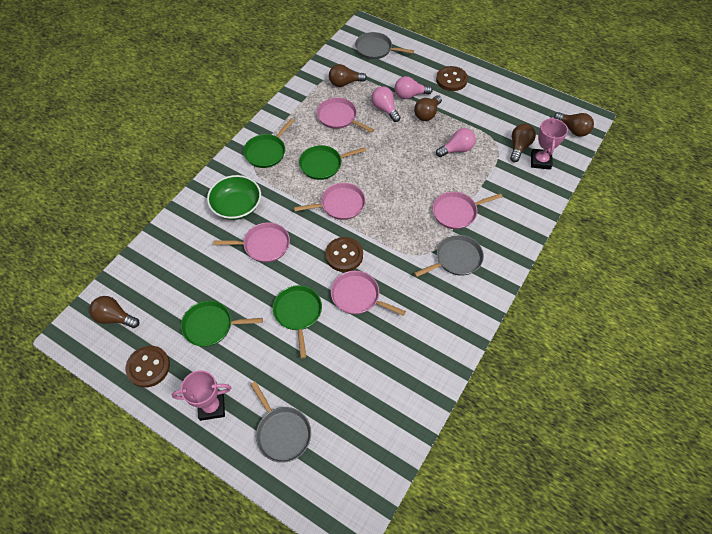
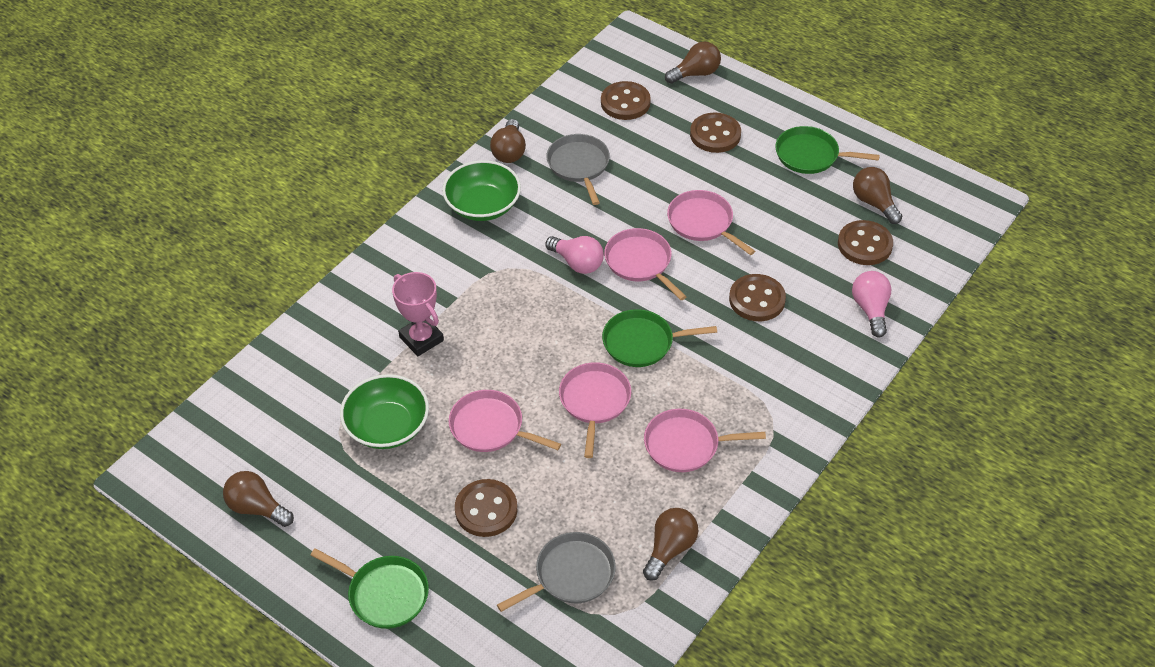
brown button: 3 -> 5
green bowl: 1 -> 2
green pan: 4 -> 3
grey pan: 3 -> 2
pink light bulb: 3 -> 2
pink trophy: 2 -> 1

